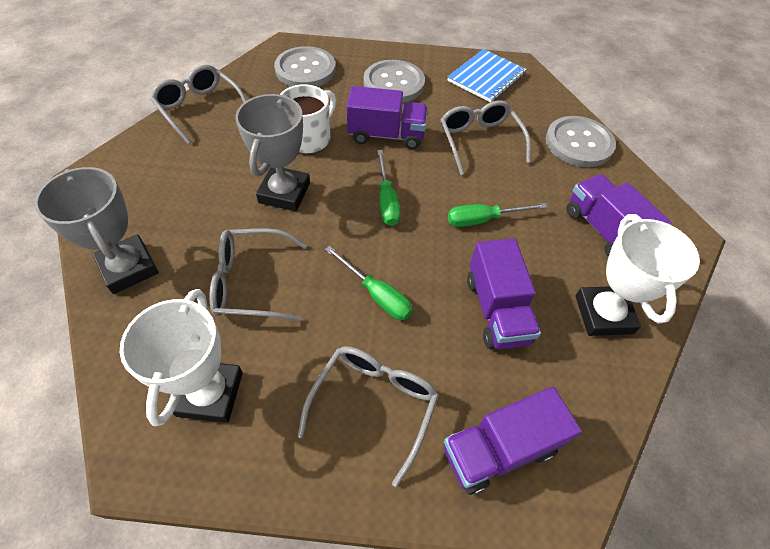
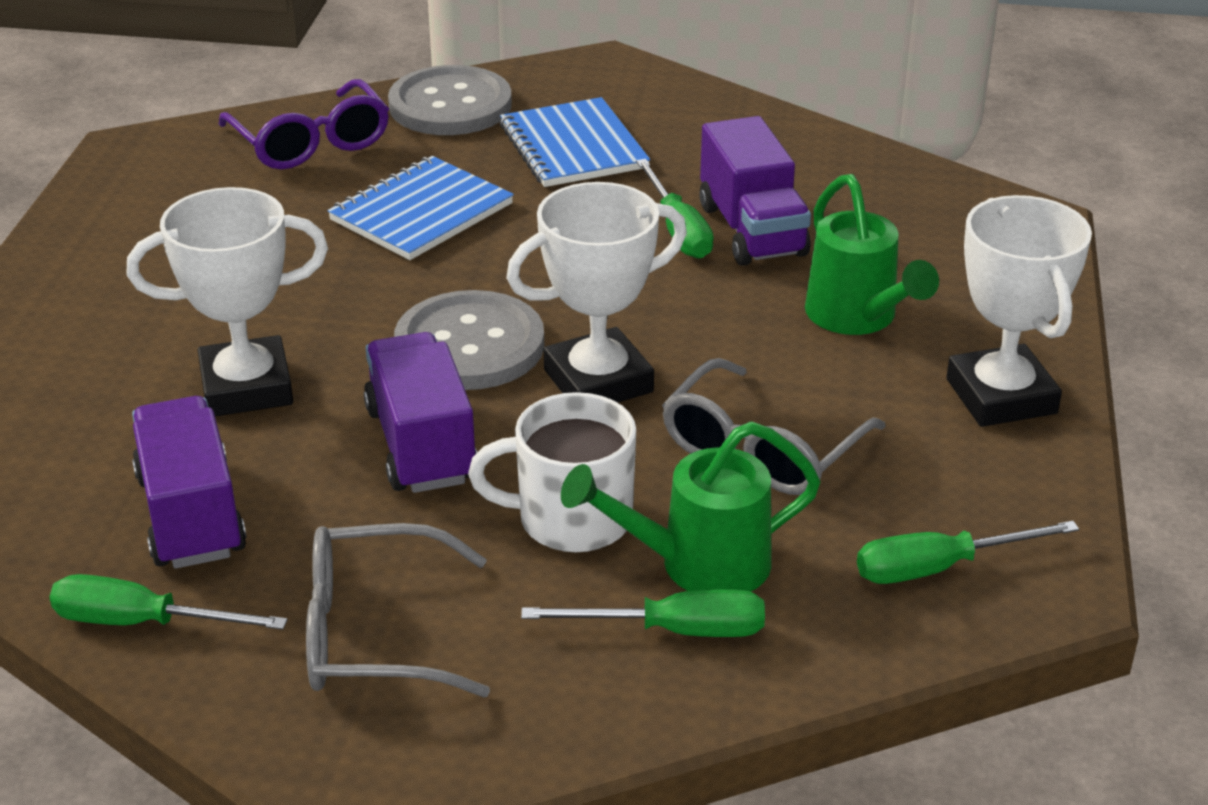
blue notebook: 1 -> 2
green screwdriver: 3 -> 4
green watering can: 0 -> 2
grey button: 3 -> 2
grey glasses: 4 -> 2
grey trophy: 2 -> 0
purple glasses: 0 -> 1
purple truck: 4 -> 3
white trophy: 2 -> 3

